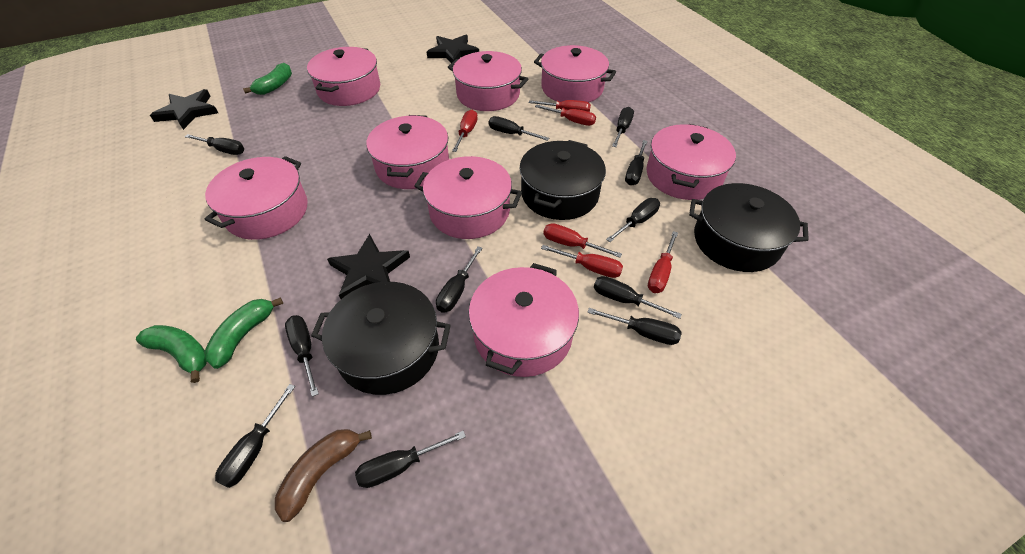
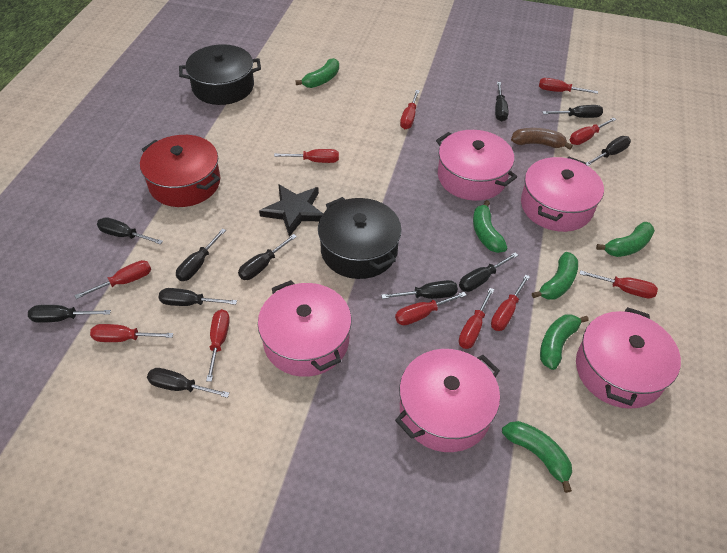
black pot: 3 -> 2
black star: 3 -> 1
green banana: 3 -> 6
pink pot: 8 -> 5
red pot: 0 -> 1
red screwdriver: 6 -> 11

